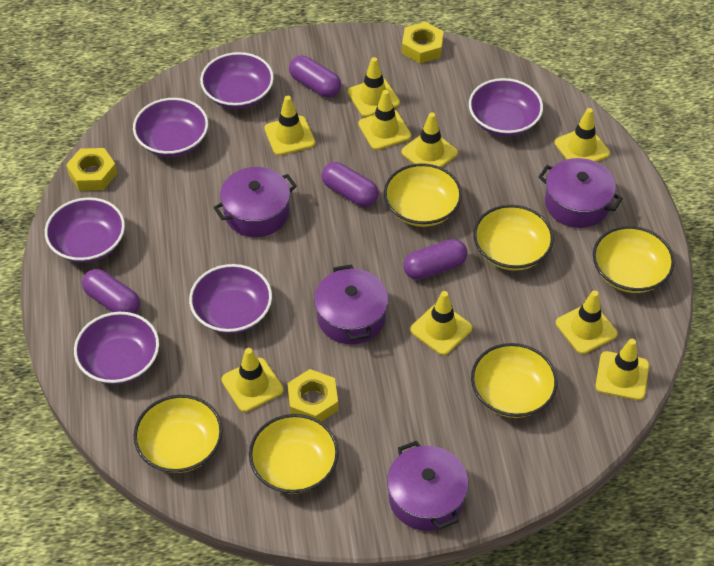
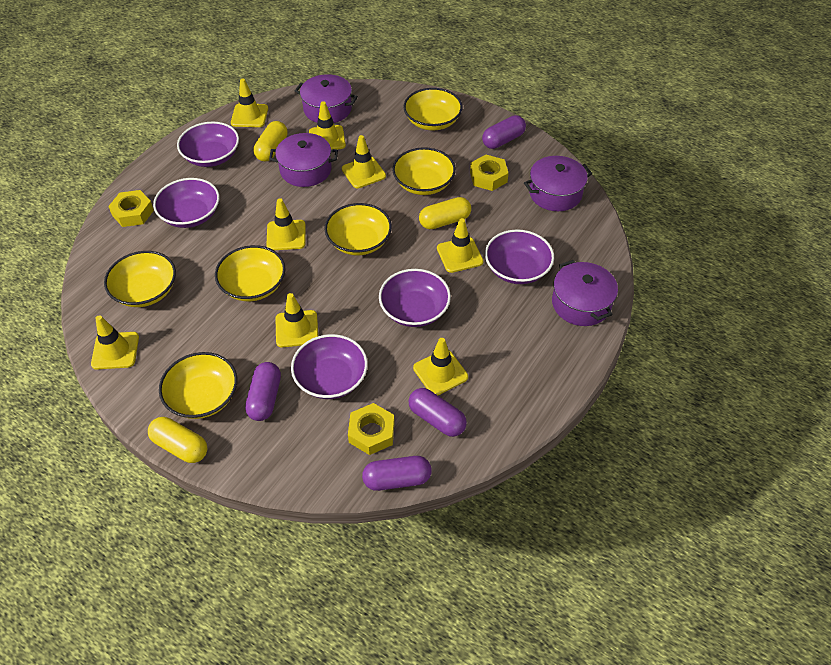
purple bowl: 6 -> 5
yellow capsule: 0 -> 3
yellow traffic cone: 9 -> 8

